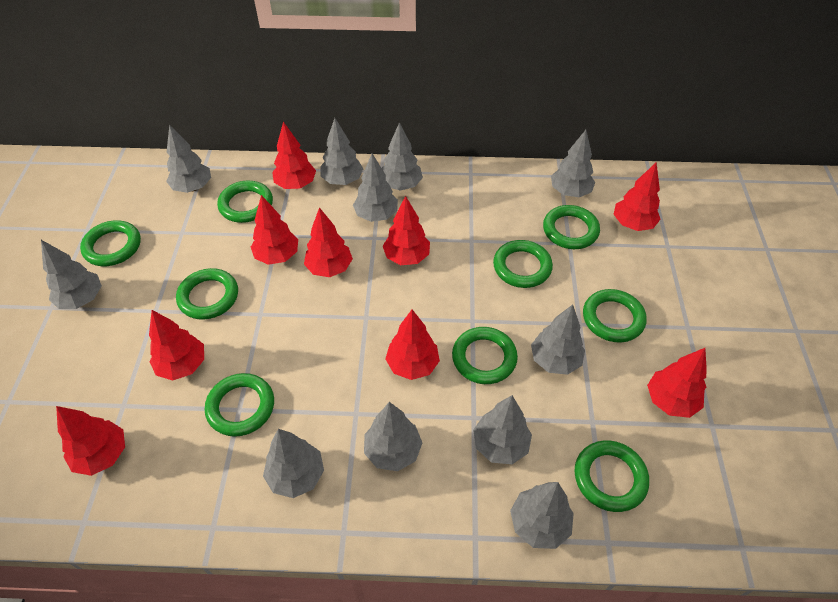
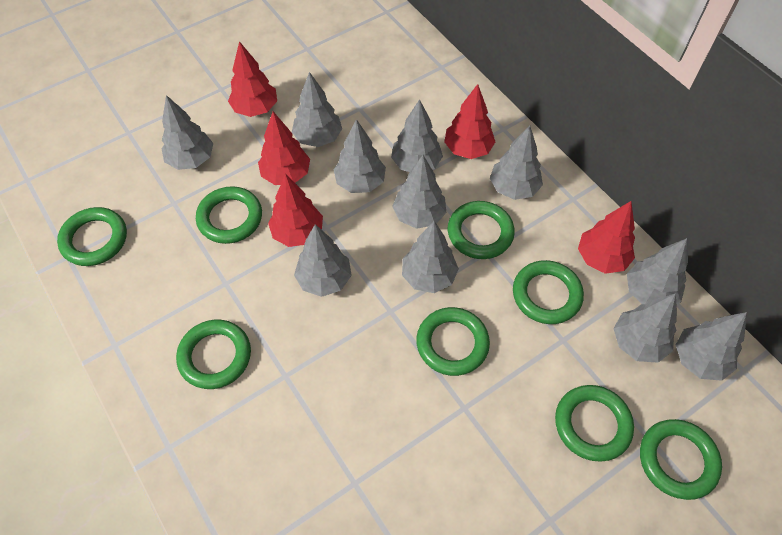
green ring: 9 -> 8
red tree: 9 -> 5

